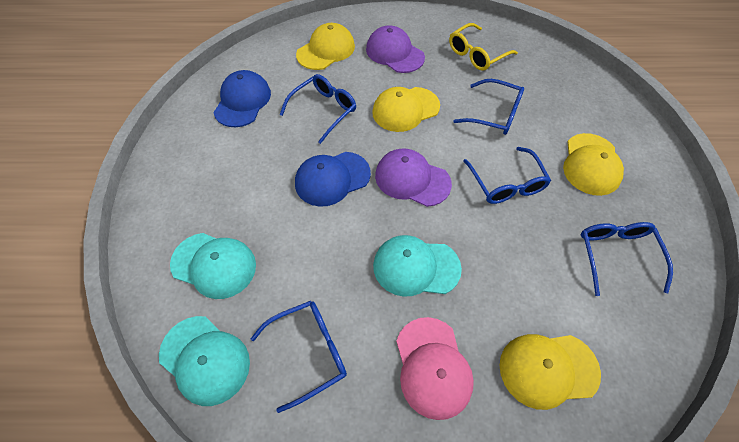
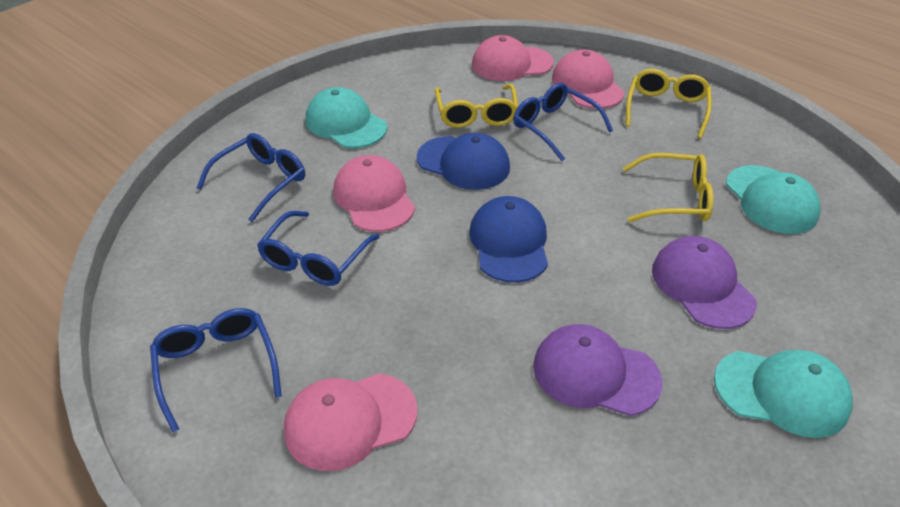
blue glasses: 5 -> 4
pink cap: 1 -> 4
yellow cap: 4 -> 0
yellow glasses: 1 -> 3

